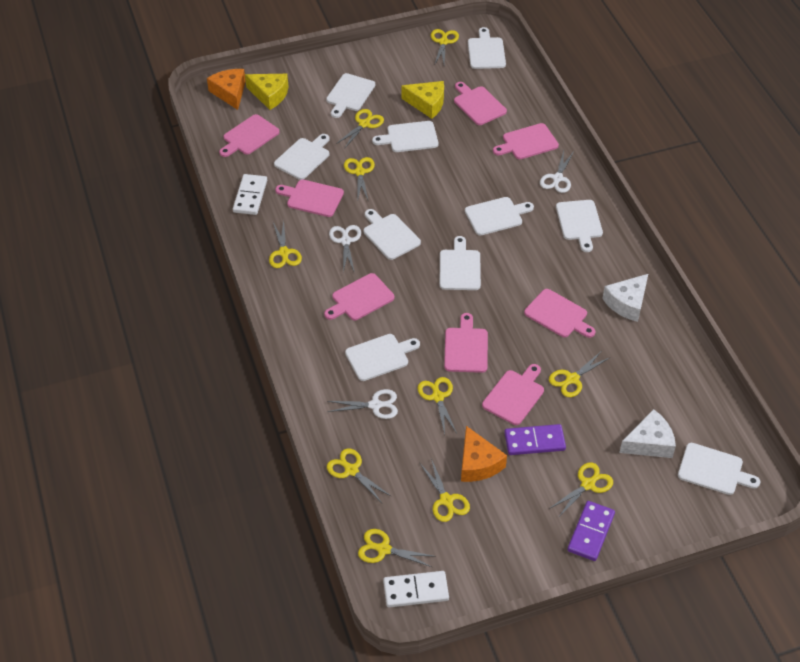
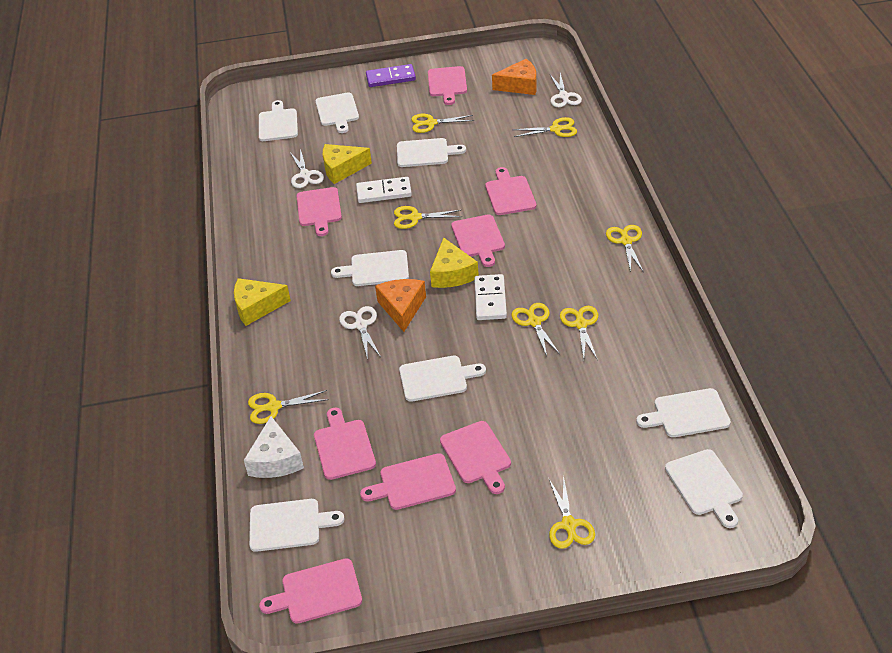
purple domino: 2 -> 1
white cheese: 2 -> 1
white cutting board: 10 -> 8
yellow cheese: 2 -> 3
yellow scissors: 10 -> 8

